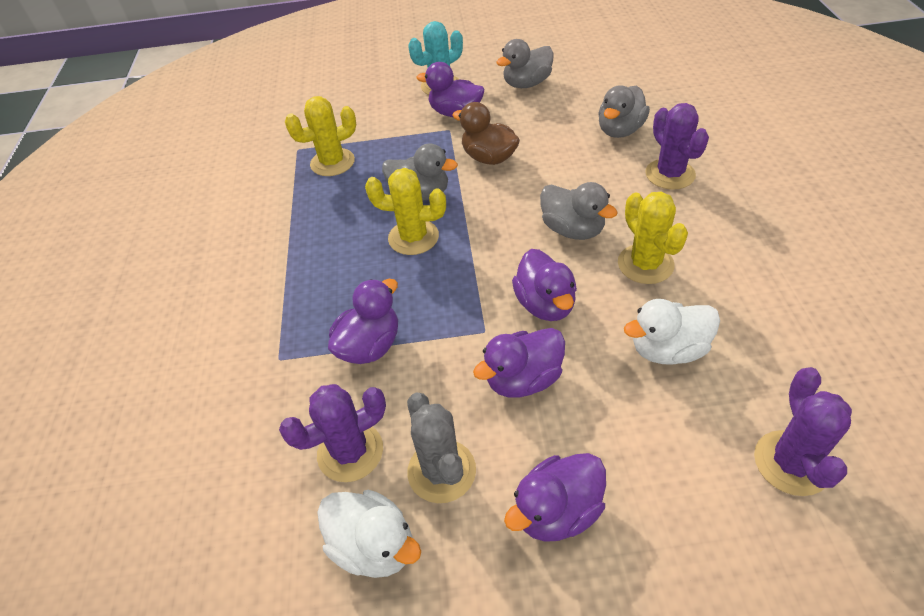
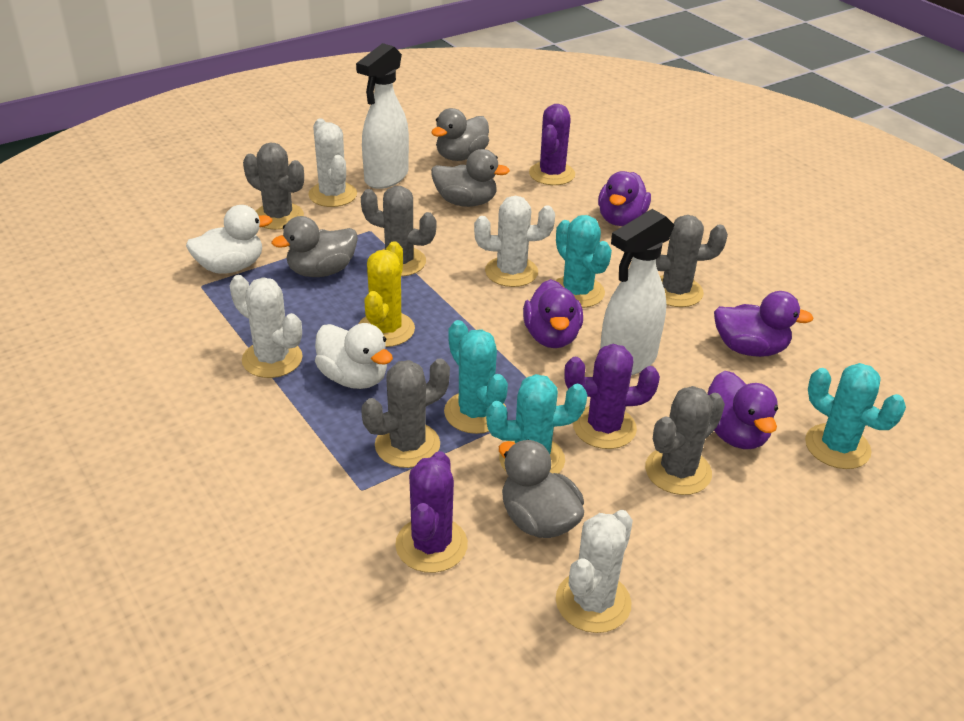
brown duck: 1 -> 0
grey cactus: 1 -> 5
purple duck: 5 -> 4
turquoise cactus: 1 -> 4
white cactus: 0 -> 4
white spray bottle: 0 -> 2
yellow cactus: 3 -> 1

